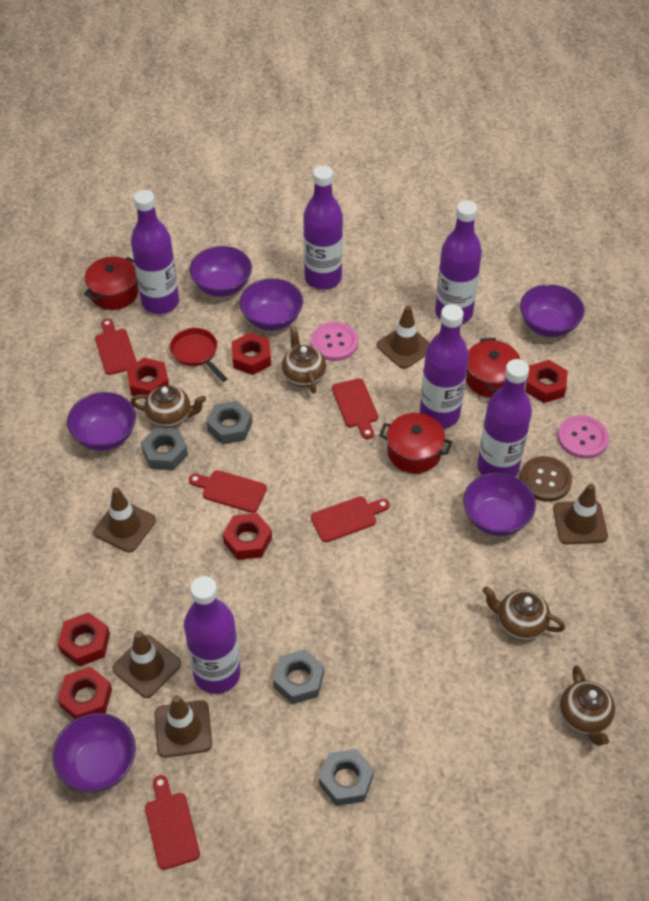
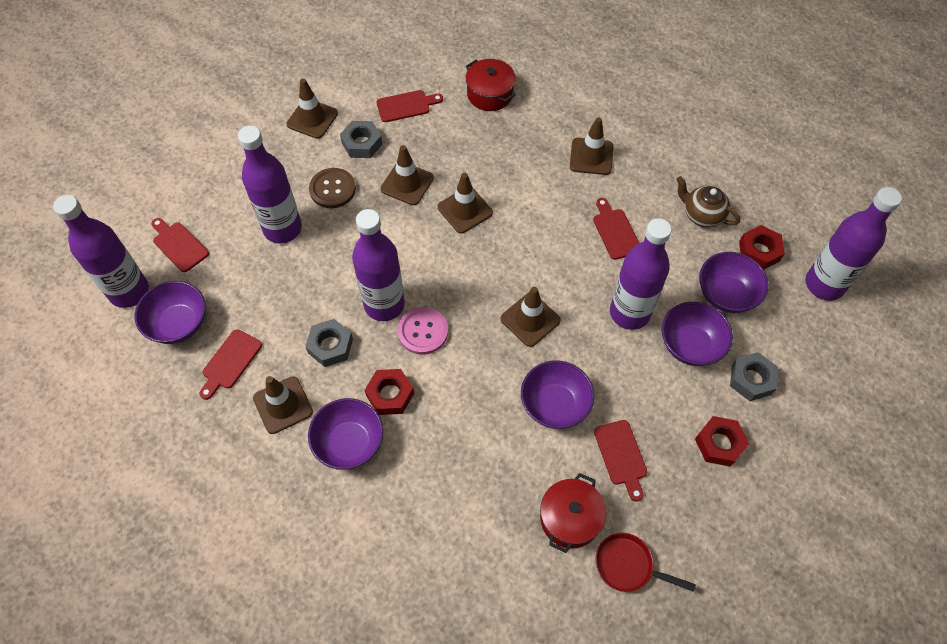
brown teapot: 4 -> 1
brown traffic cone: 5 -> 6
grey nut: 4 -> 3
pink button: 2 -> 1
purple bottle: 6 -> 5
purple bowl: 6 -> 5
red nut: 6 -> 3
red pot: 3 -> 2

